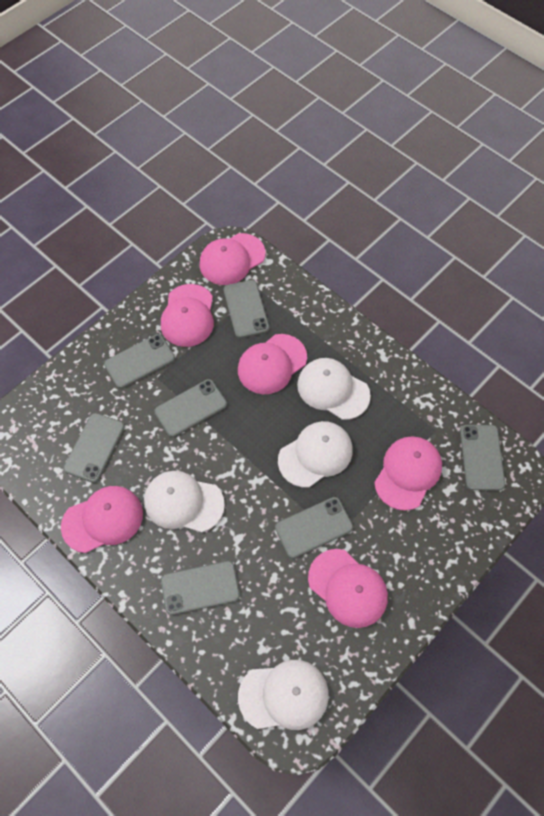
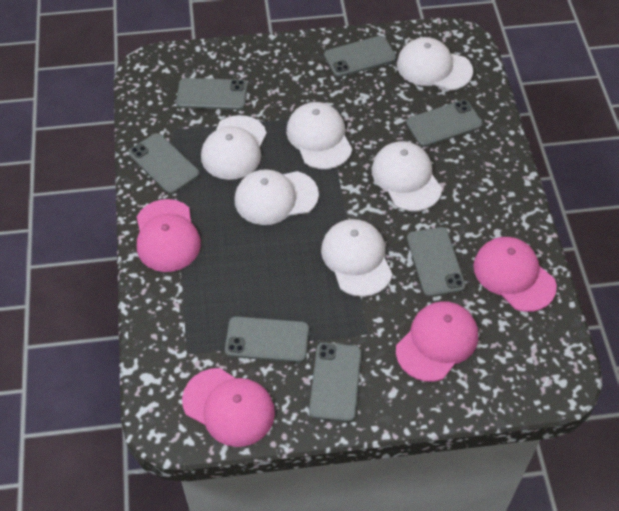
pink cap: 6 -> 4
white cap: 4 -> 6

